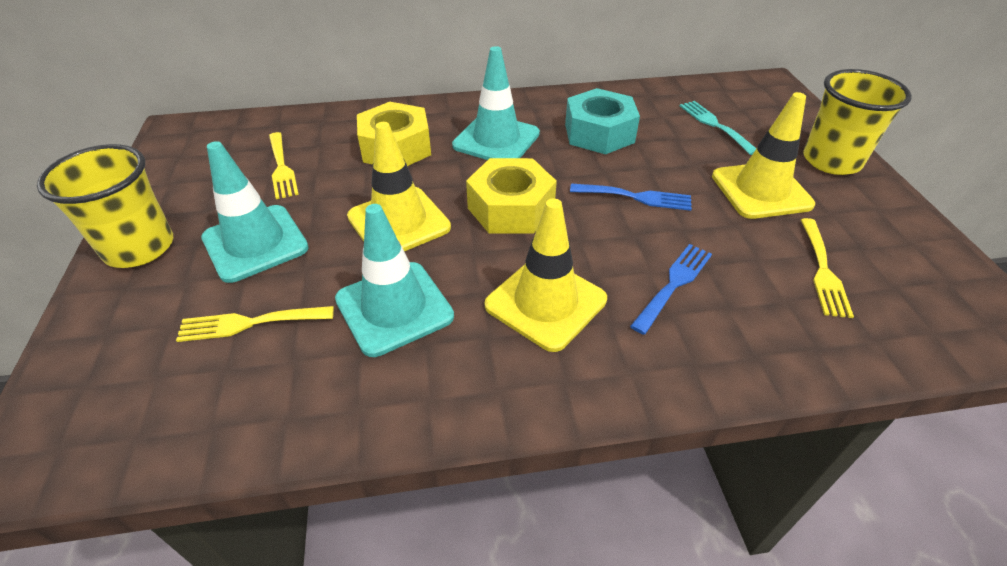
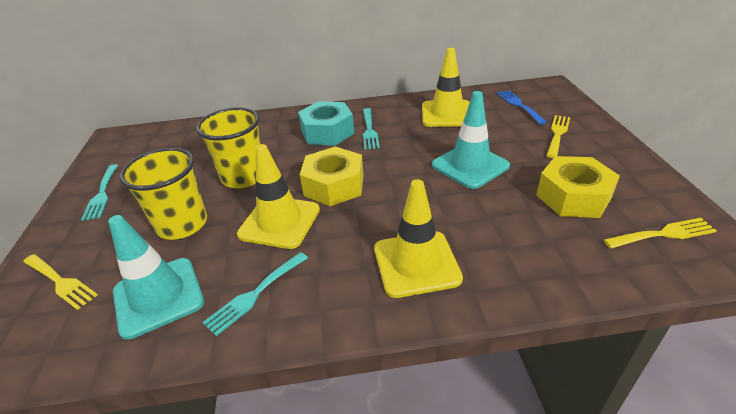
blue fork: 2 -> 1
turquoise fork: 1 -> 3
turquoise traffic cone: 3 -> 2

